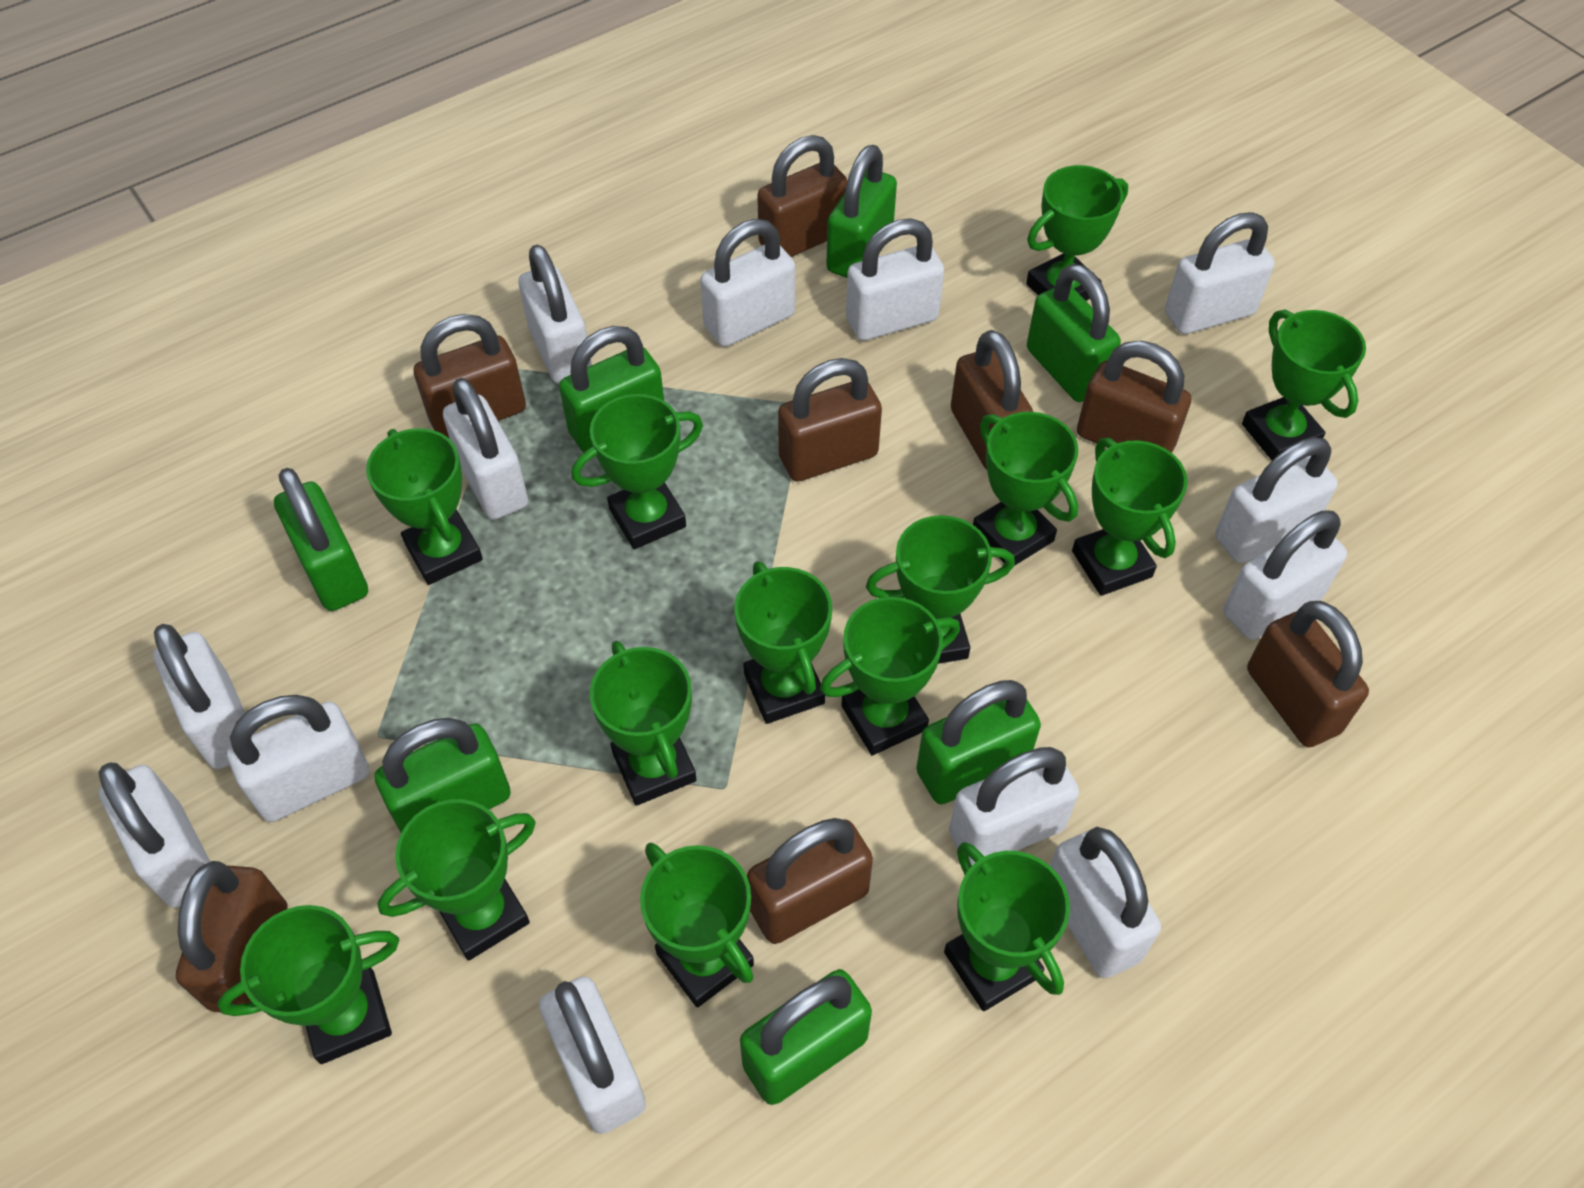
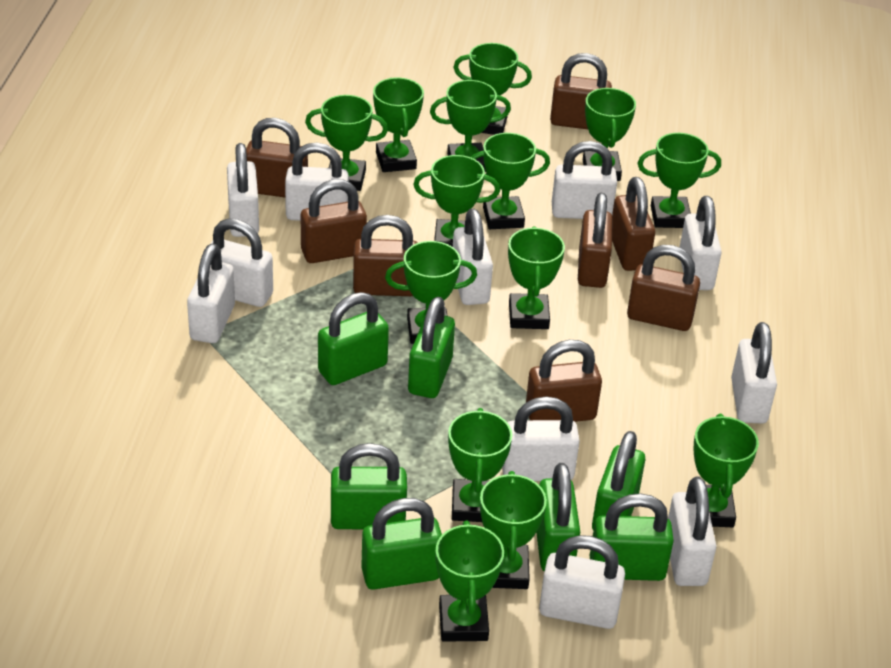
white padlock: 13 -> 11

